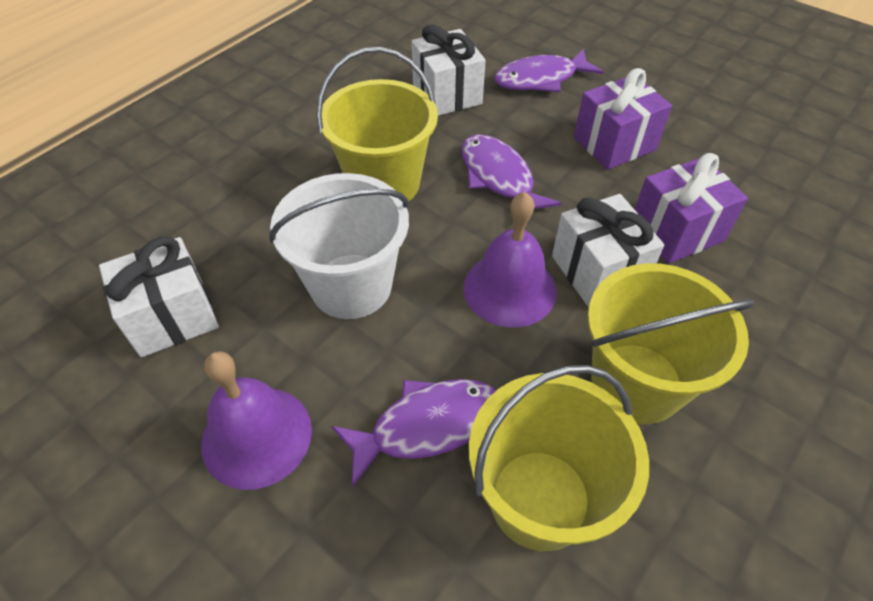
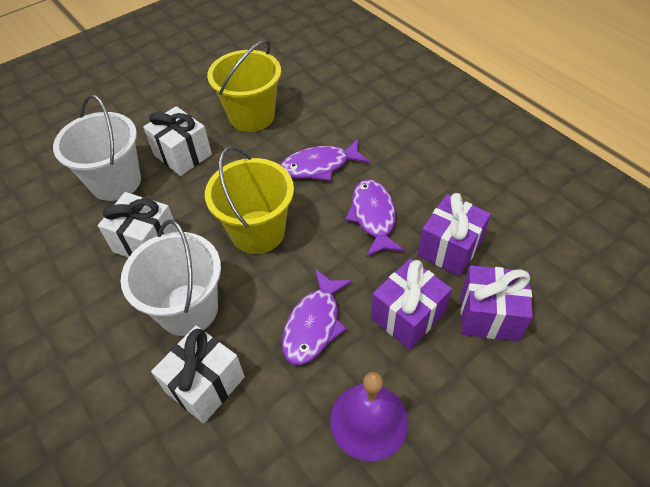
purple bell: 2 -> 1
purple gift: 2 -> 3
white bucket: 1 -> 2
yellow bucket: 3 -> 2

